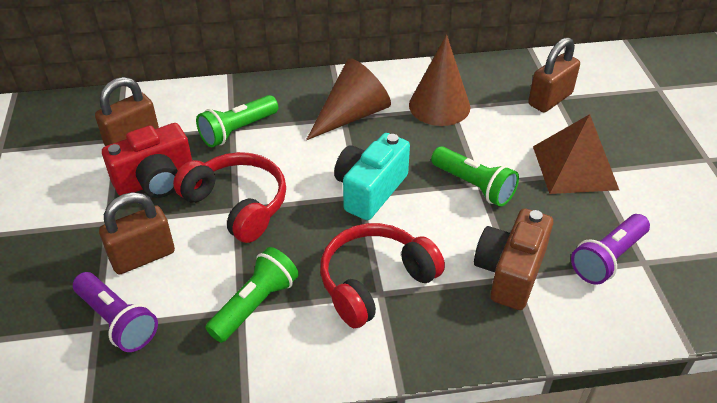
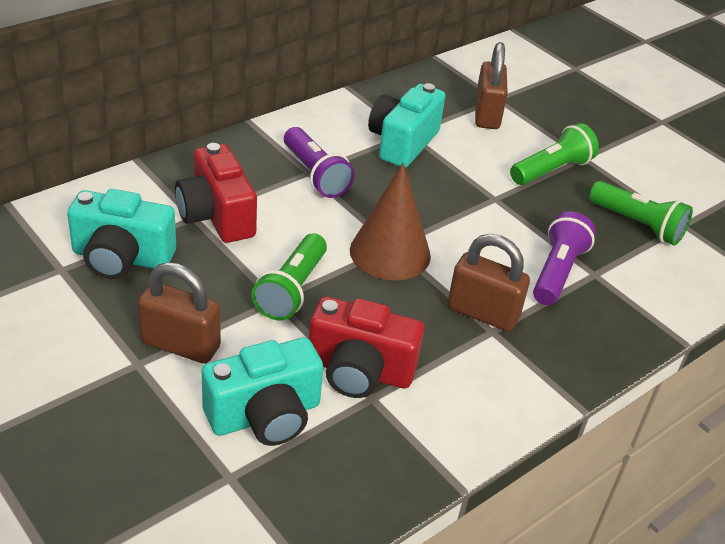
brown camera: 1 -> 0
brown cone: 2 -> 1
brown pyramid: 1 -> 0
red camera: 1 -> 2
red headphones: 2 -> 0
turquoise camera: 1 -> 3

